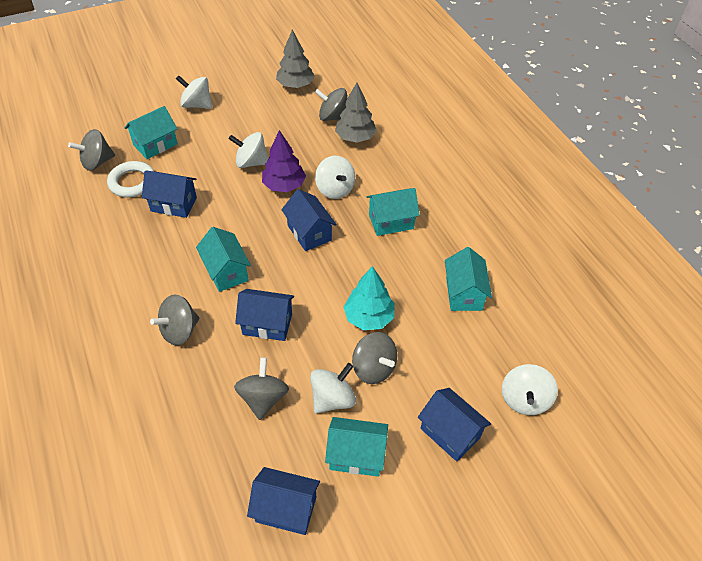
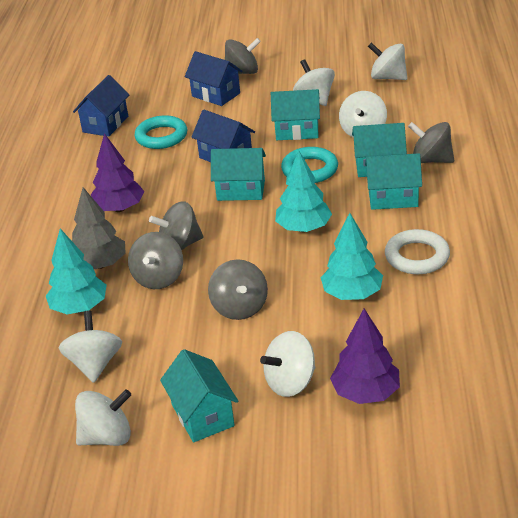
blue house: 5 -> 3
grey tree: 2 -> 1
purple tree: 1 -> 2
turquoise ring: 0 -> 2
turquoise tree: 1 -> 3
white spinning top: 5 -> 6

